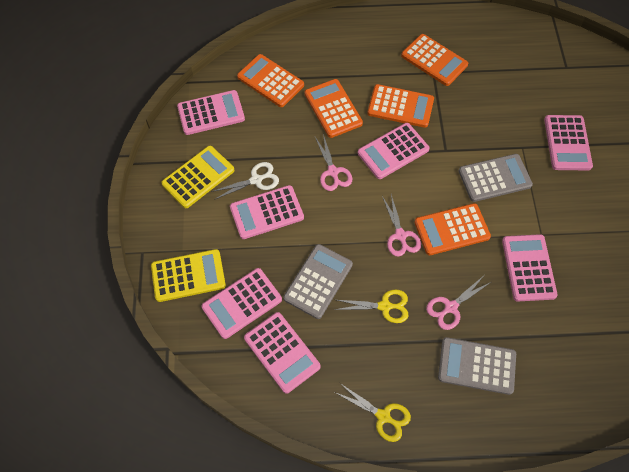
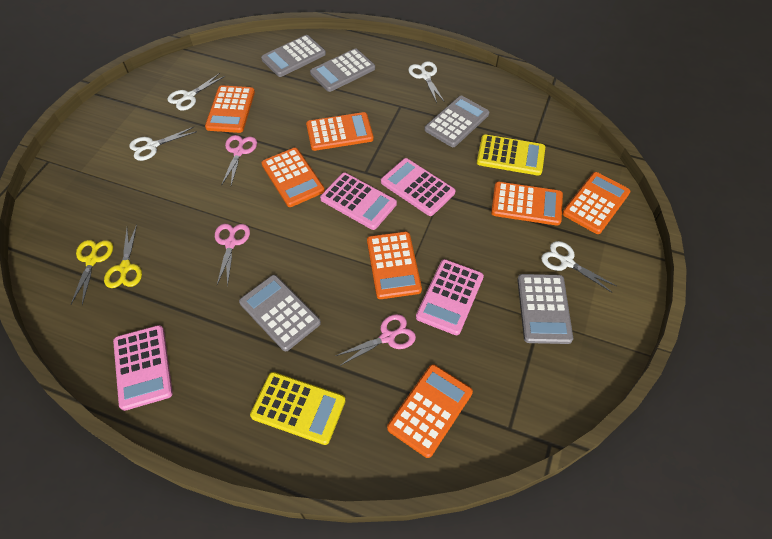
grey calculator: 3 -> 5
orange calculator: 5 -> 7
pink calculator: 7 -> 4
white scissors: 1 -> 4

